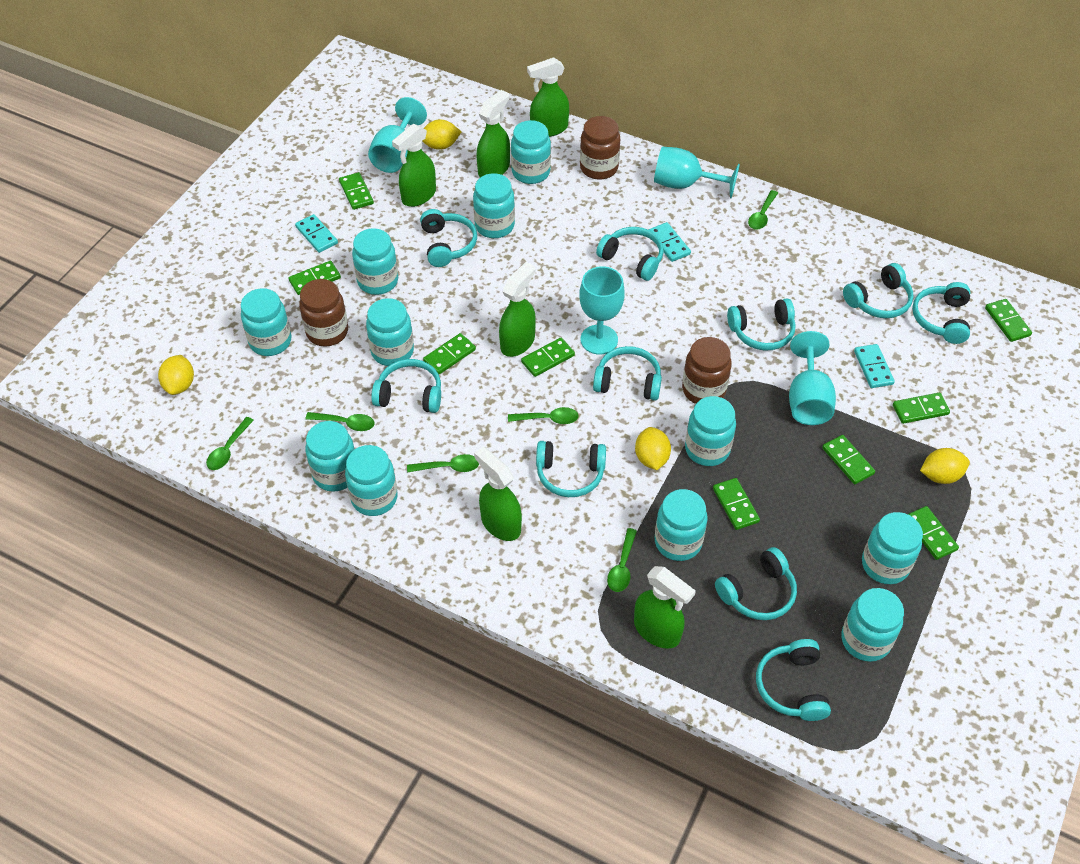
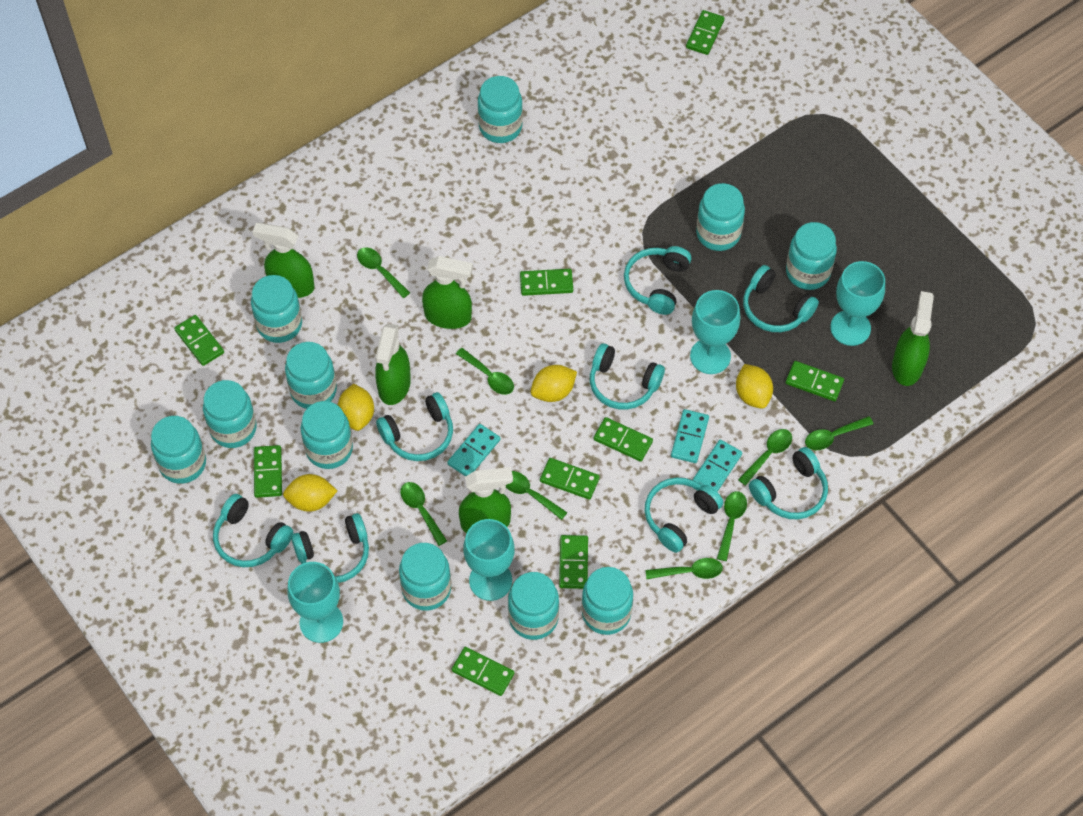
brown jar: 3 -> 0
green spoon: 6 -> 8
green spray bottle: 6 -> 5
turquoise headphones: 10 -> 8

